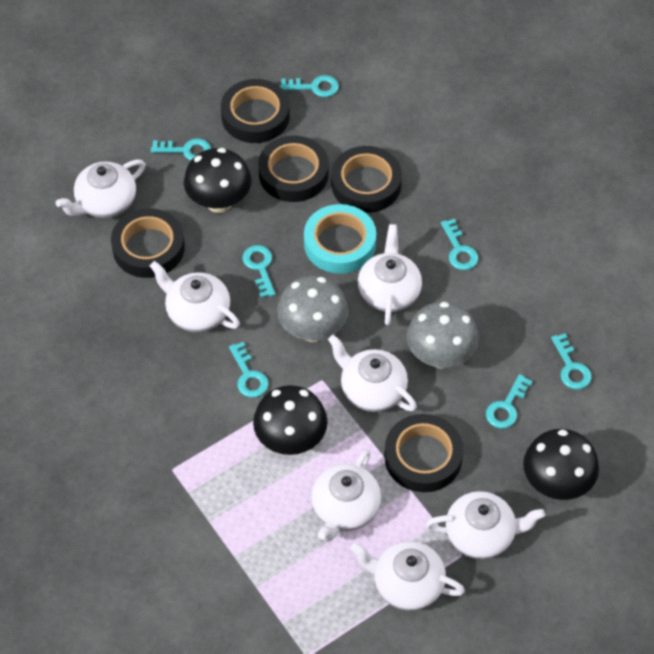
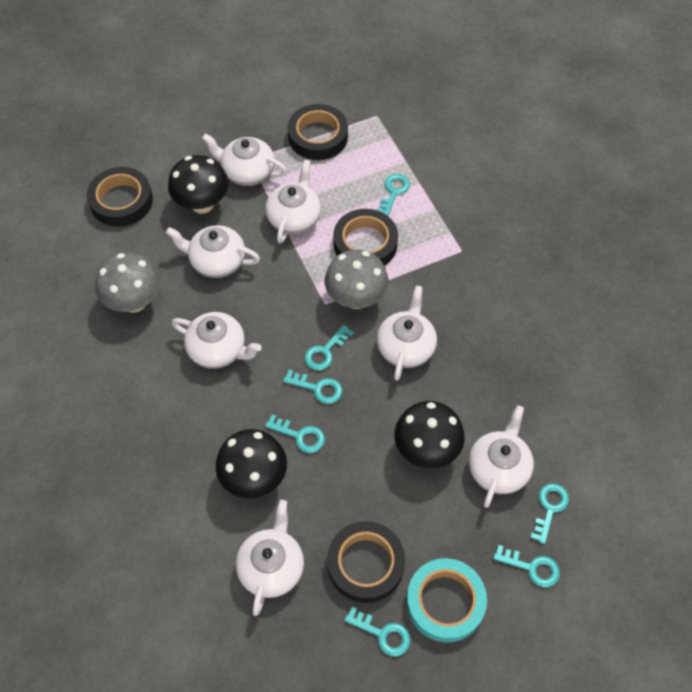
black tape: 5 -> 4

